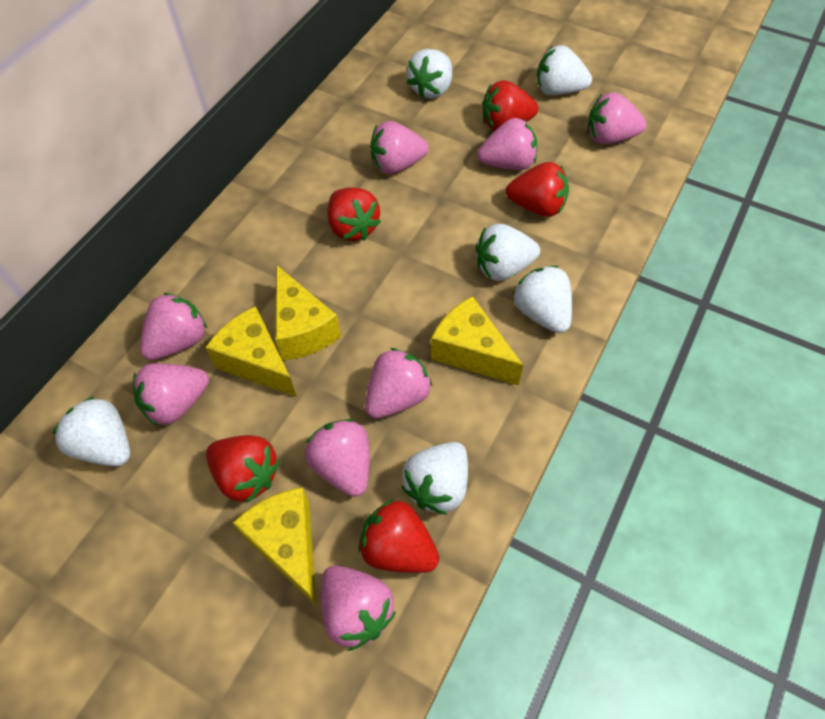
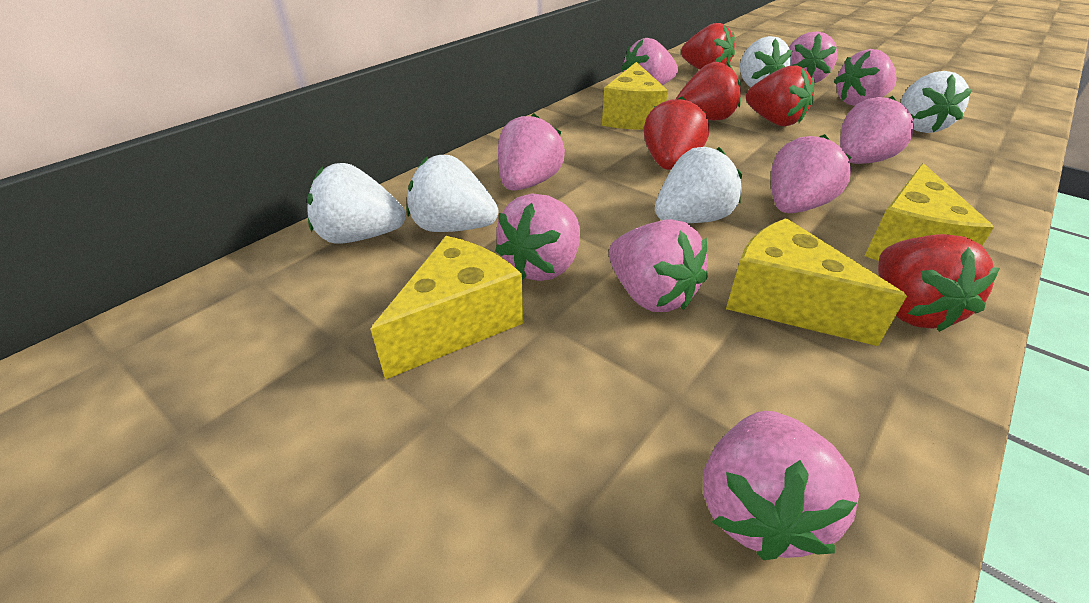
pink strawberry: 8 -> 9
white strawberry: 6 -> 5

